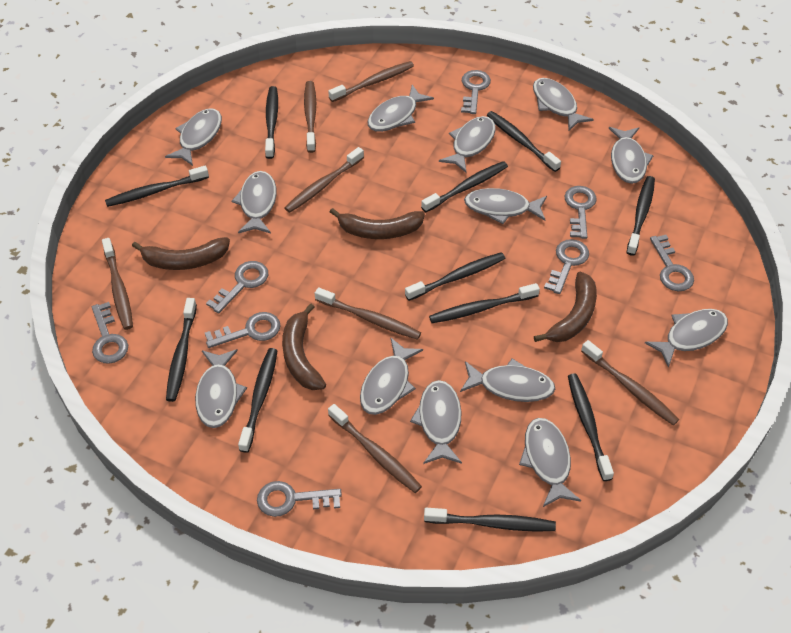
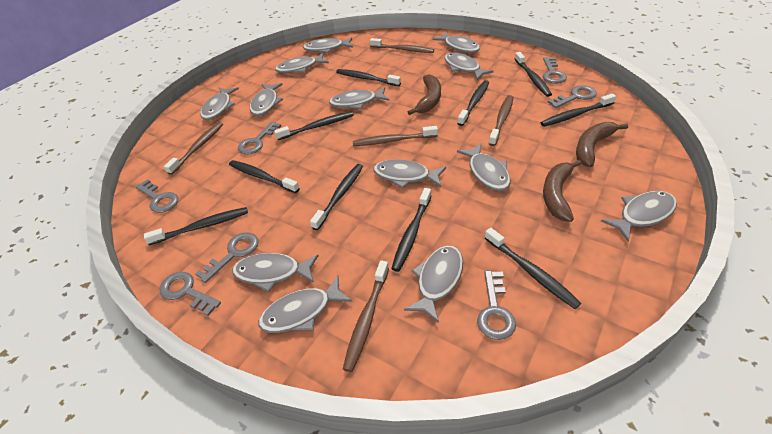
black toothbrush: 11 -> 10
brown banana: 4 -> 3
brown toothbrush: 7 -> 5
grey key: 8 -> 7

